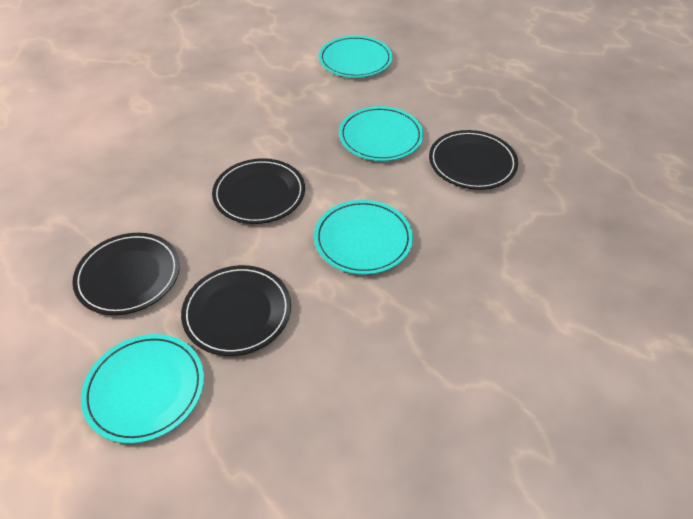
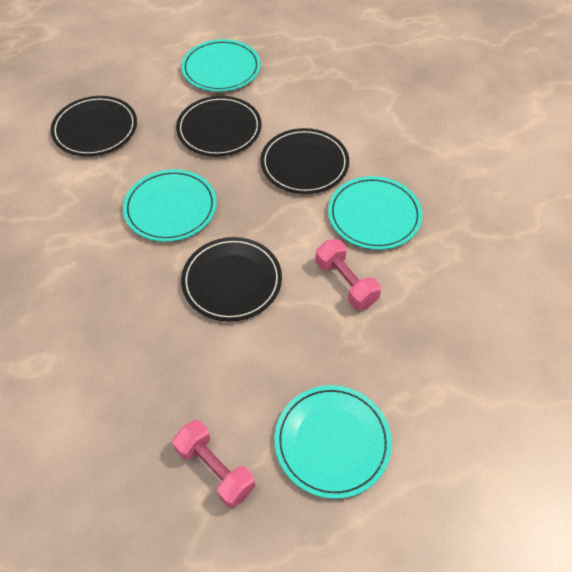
pink dumbbell: 0 -> 2

